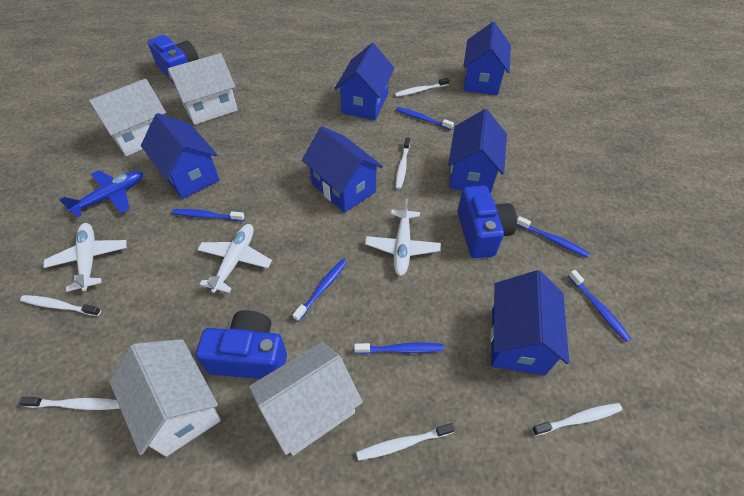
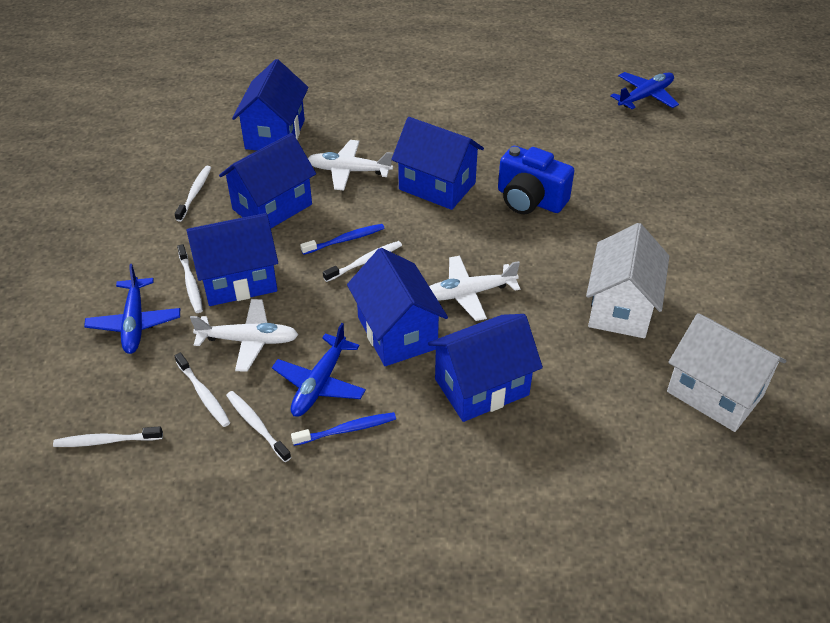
blue camera: 3 -> 1
blue plane: 1 -> 3
blue toothbrush: 6 -> 2
white house: 4 -> 2

